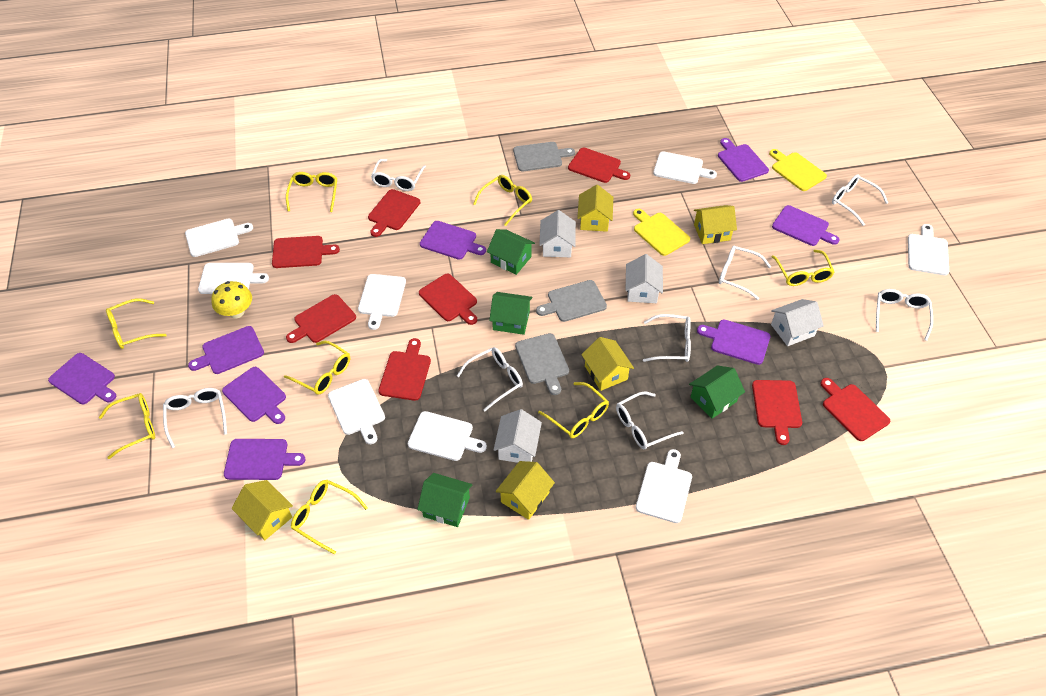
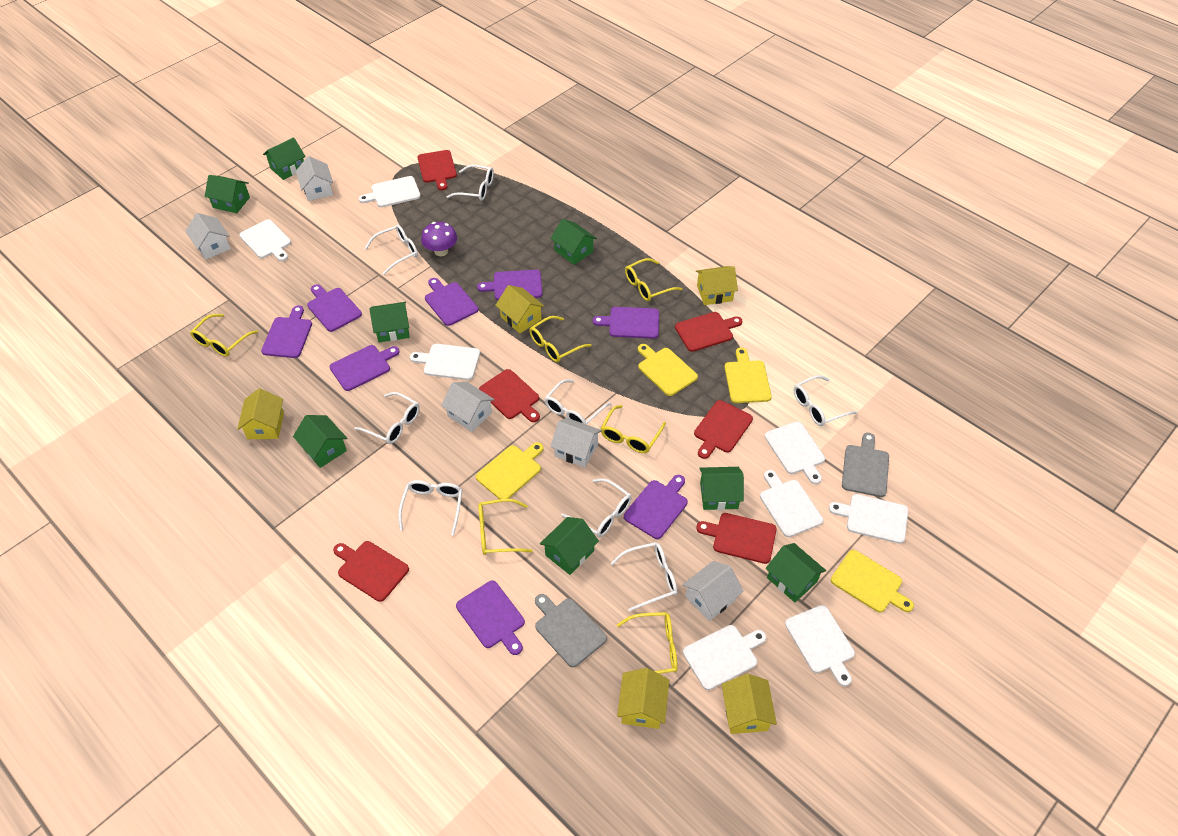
green house: 4 -> 8
grey cutting board: 3 -> 2
purple mushroom: 0 -> 1
red cutting board: 8 -> 6
white house: 4 -> 5
yellow cutting board: 2 -> 4
yellow glasses: 8 -> 6
yellow mushroom: 1 -> 0

